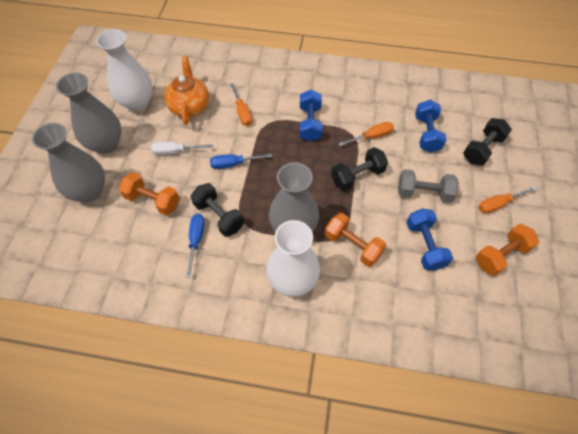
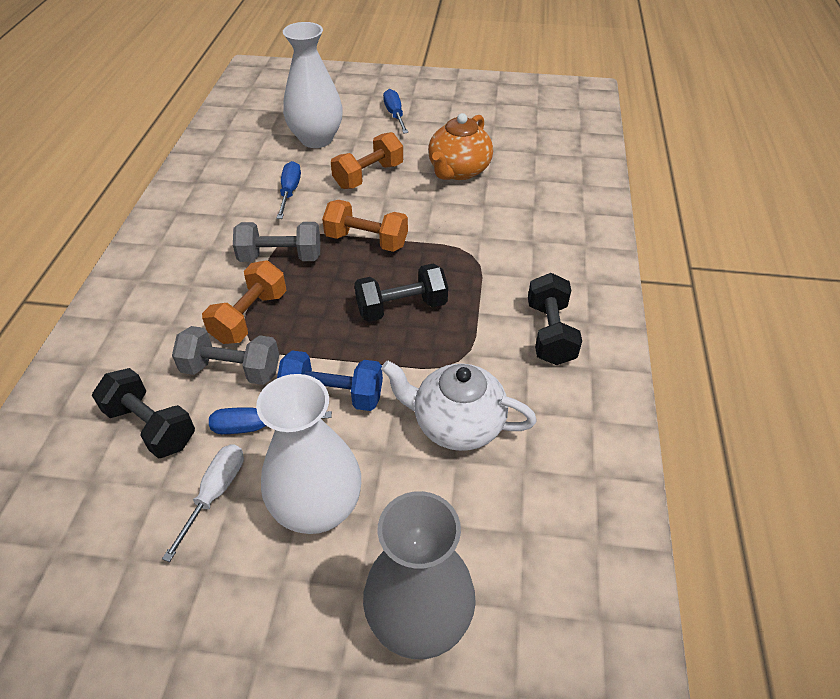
blue dumbbell: 3 -> 1
blue screwdriver: 2 -> 3
grey dumbbell: 1 -> 2
grey vase: 3 -> 1
orange screwdriver: 3 -> 0
white teapot: 0 -> 1

